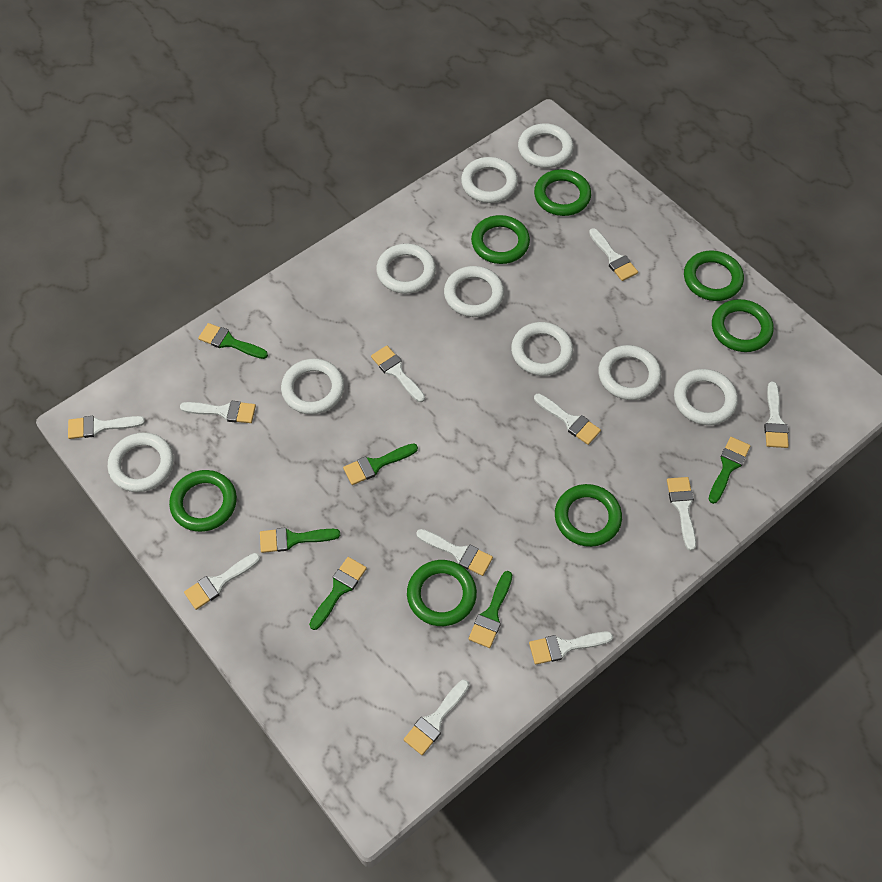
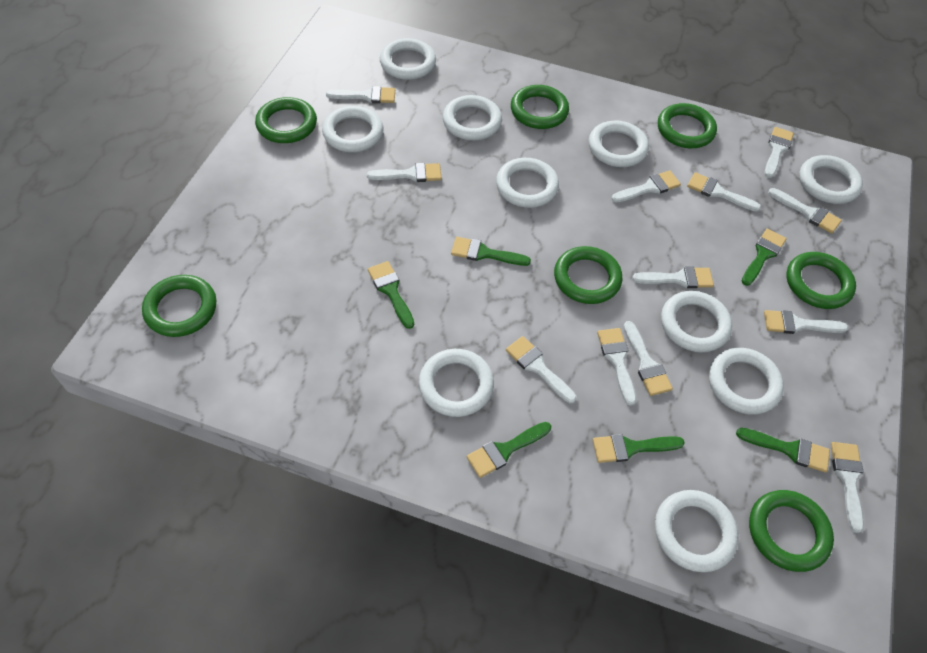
white brush: 11 -> 12
white ring: 9 -> 10

